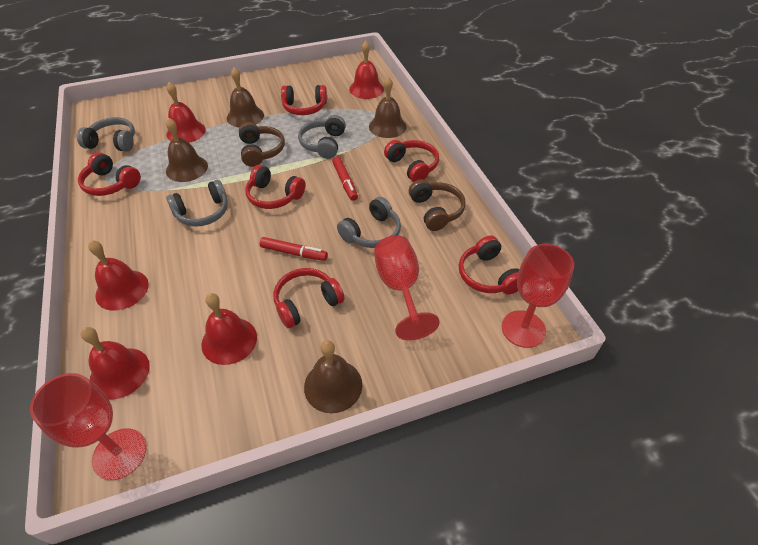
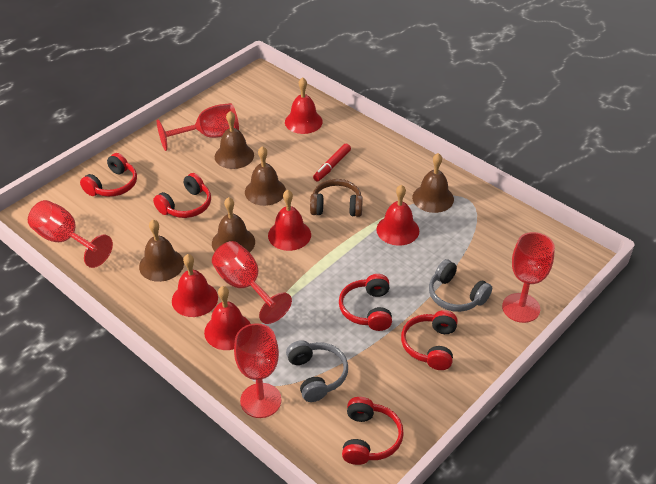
brown bell: 4 -> 5
brown headphones: 2 -> 1
grey headphones: 4 -> 2
red goblet: 3 -> 5
red headphones: 6 -> 5
red marker: 2 -> 1

